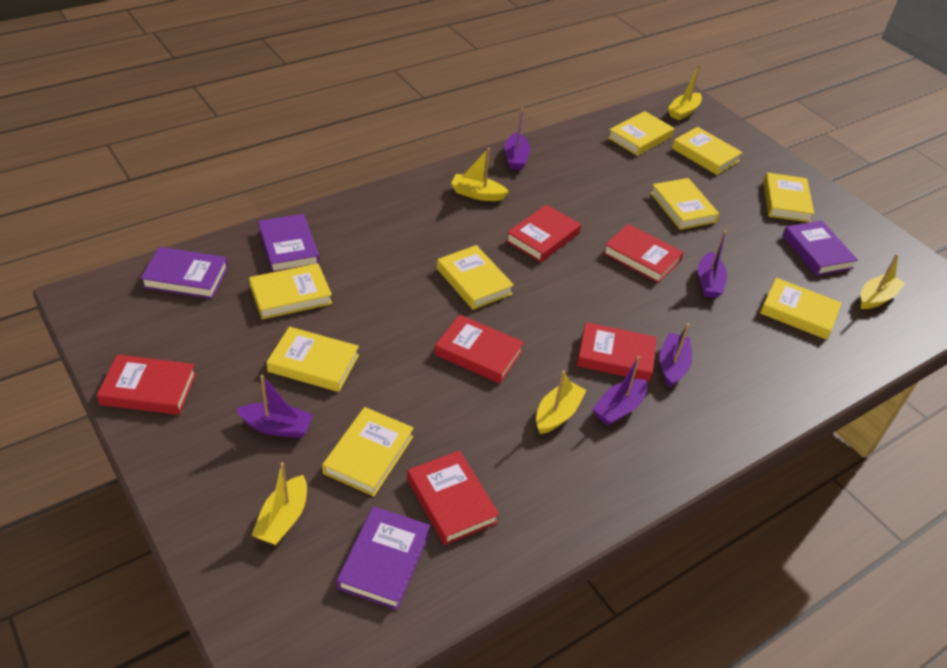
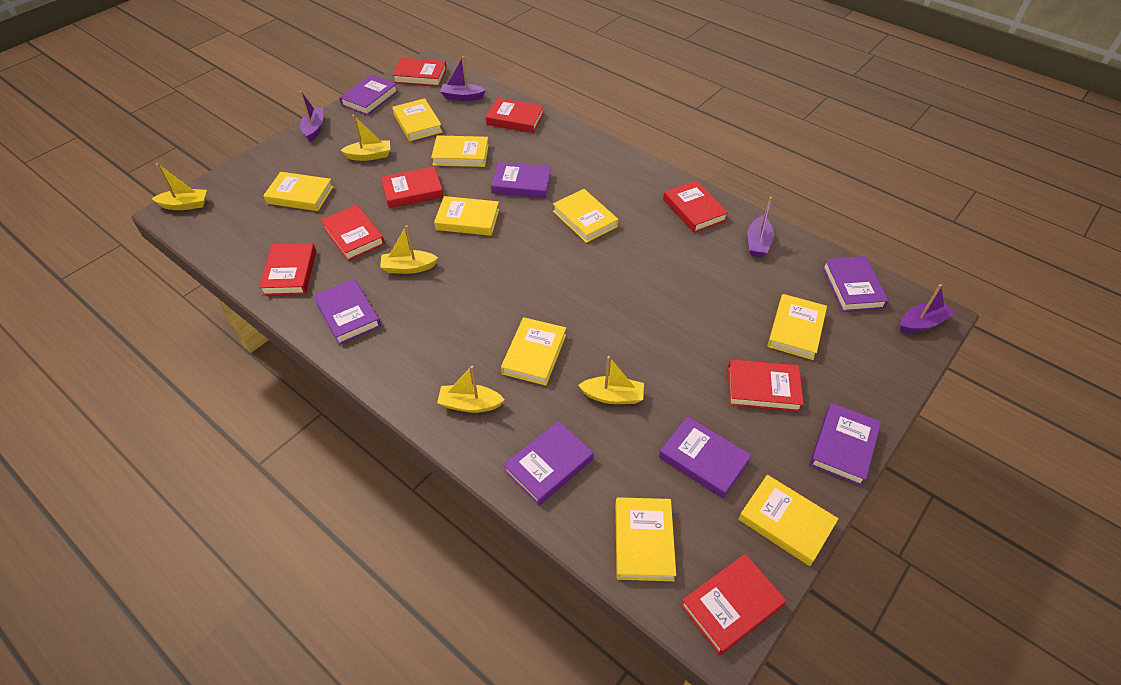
purple boat: 5 -> 4
purple book: 4 -> 7
red book: 6 -> 8

